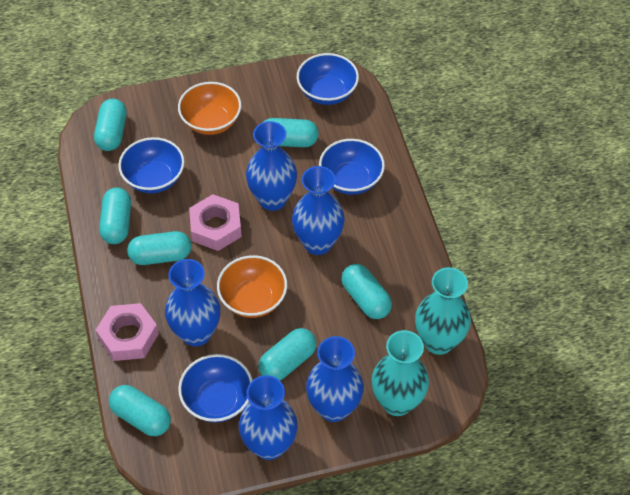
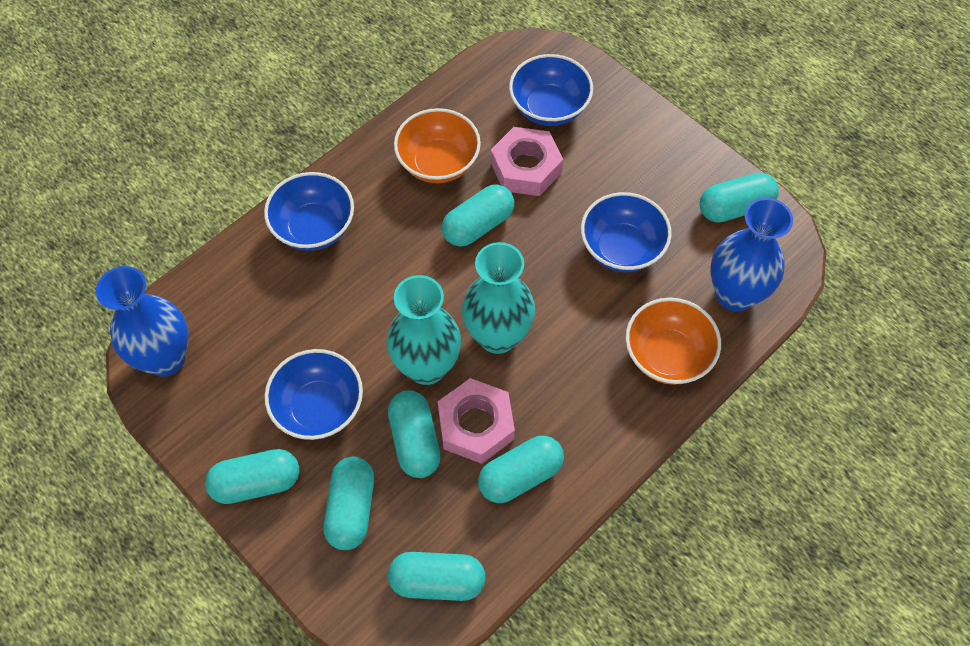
blue vase: 5 -> 2

